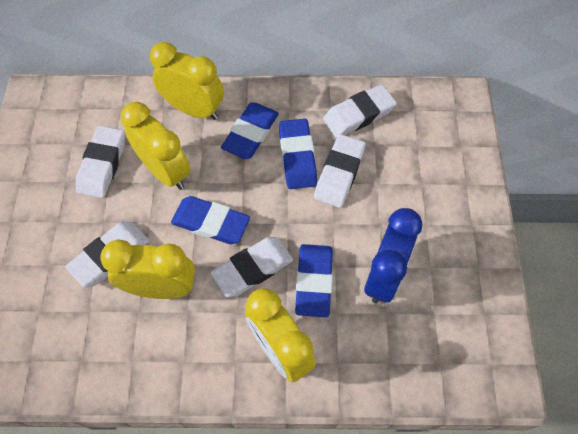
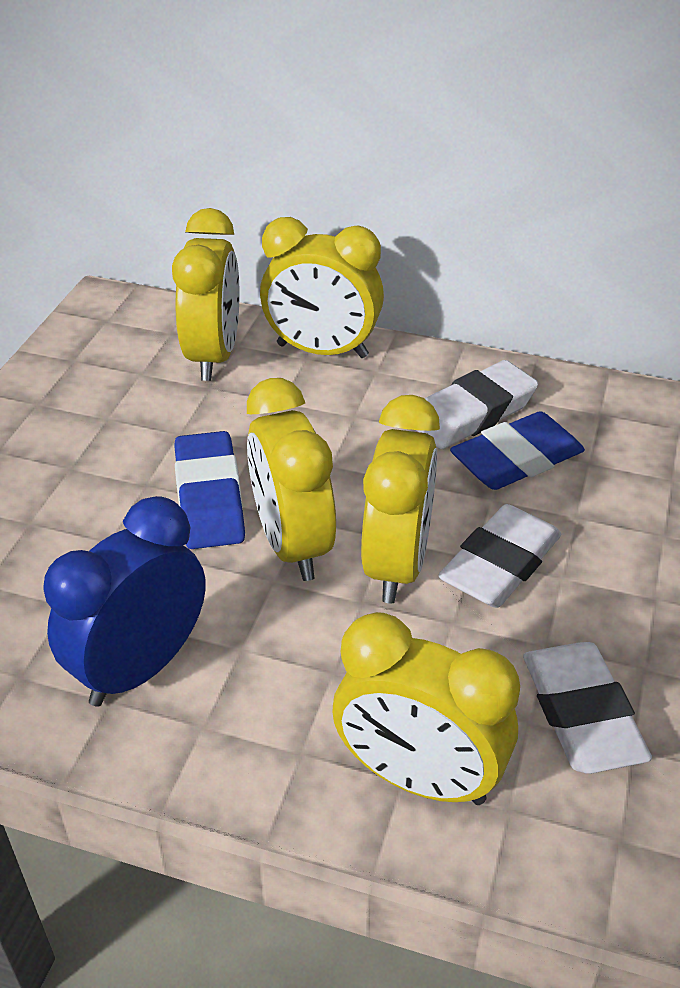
blue eraser: 4 -> 2
white eraser: 5 -> 3
yellow clock: 4 -> 5

